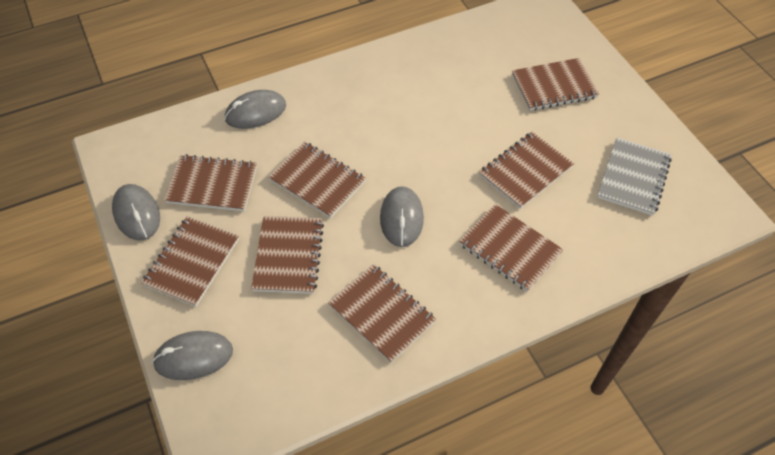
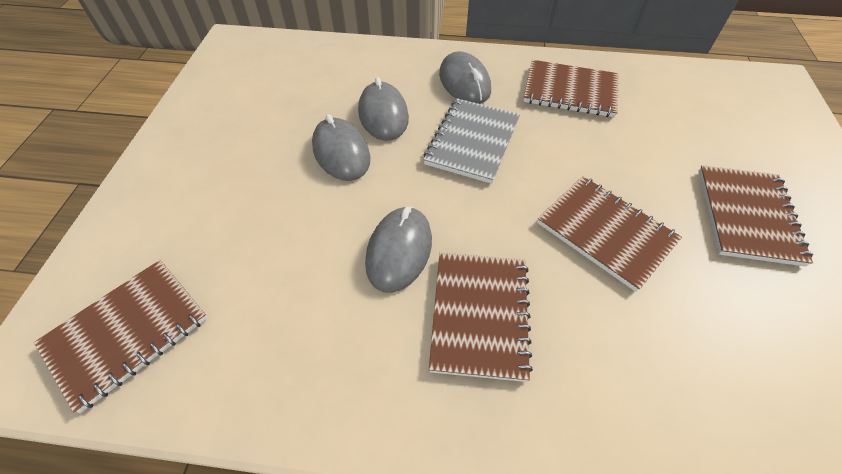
brown notebook: 8 -> 5

